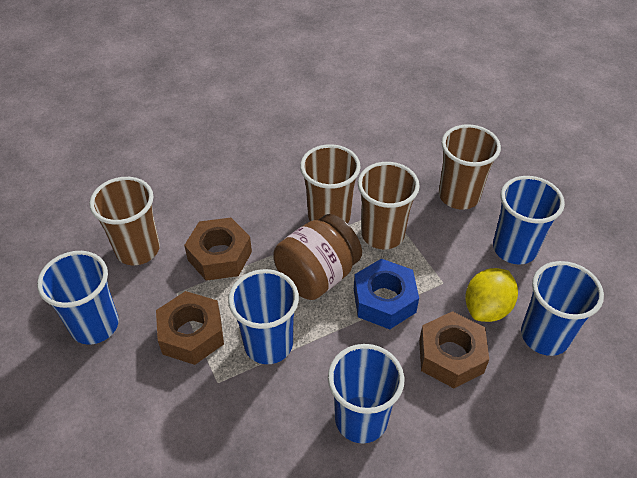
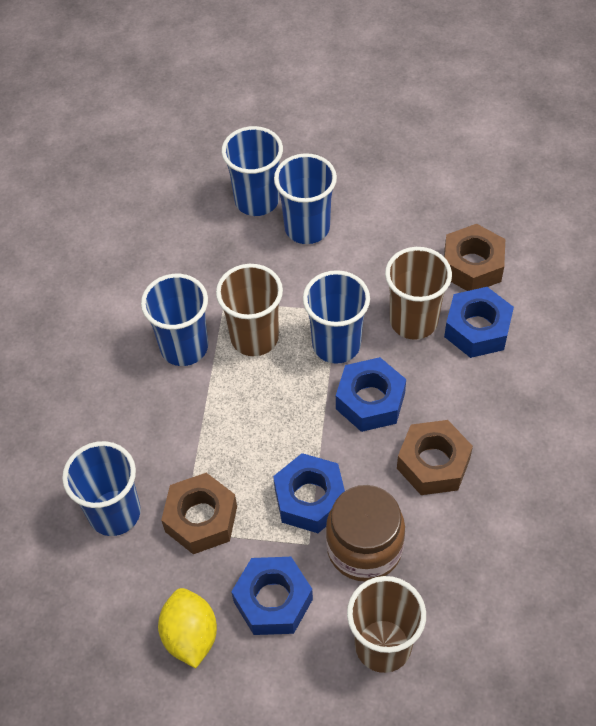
blue nut: 1 -> 4
brown cup: 4 -> 3

